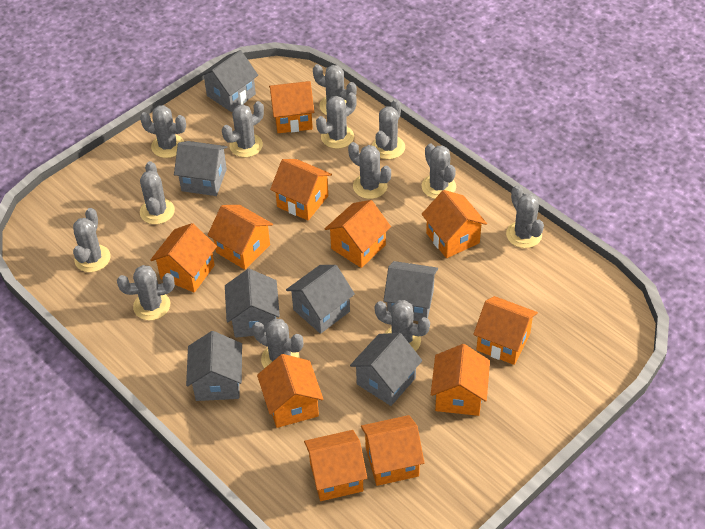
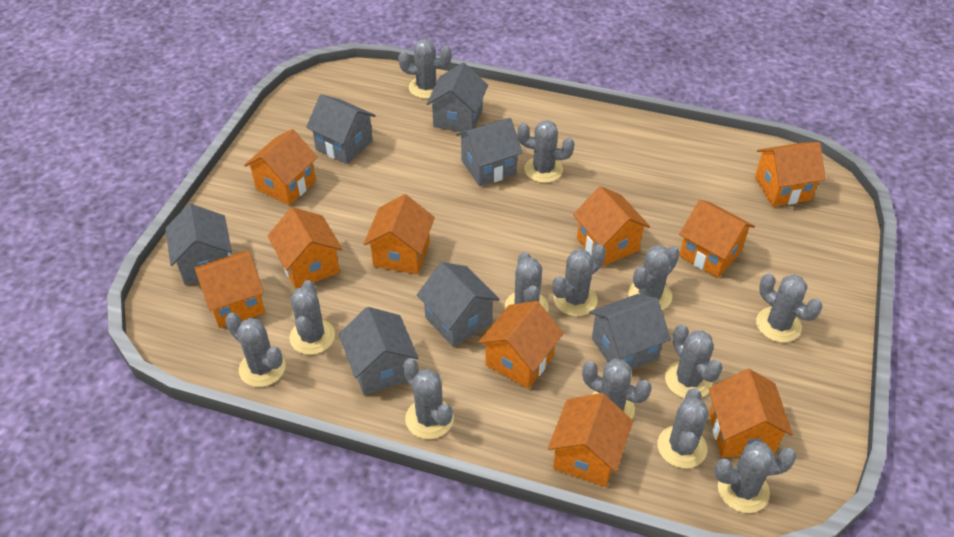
orange house: 11 -> 10

